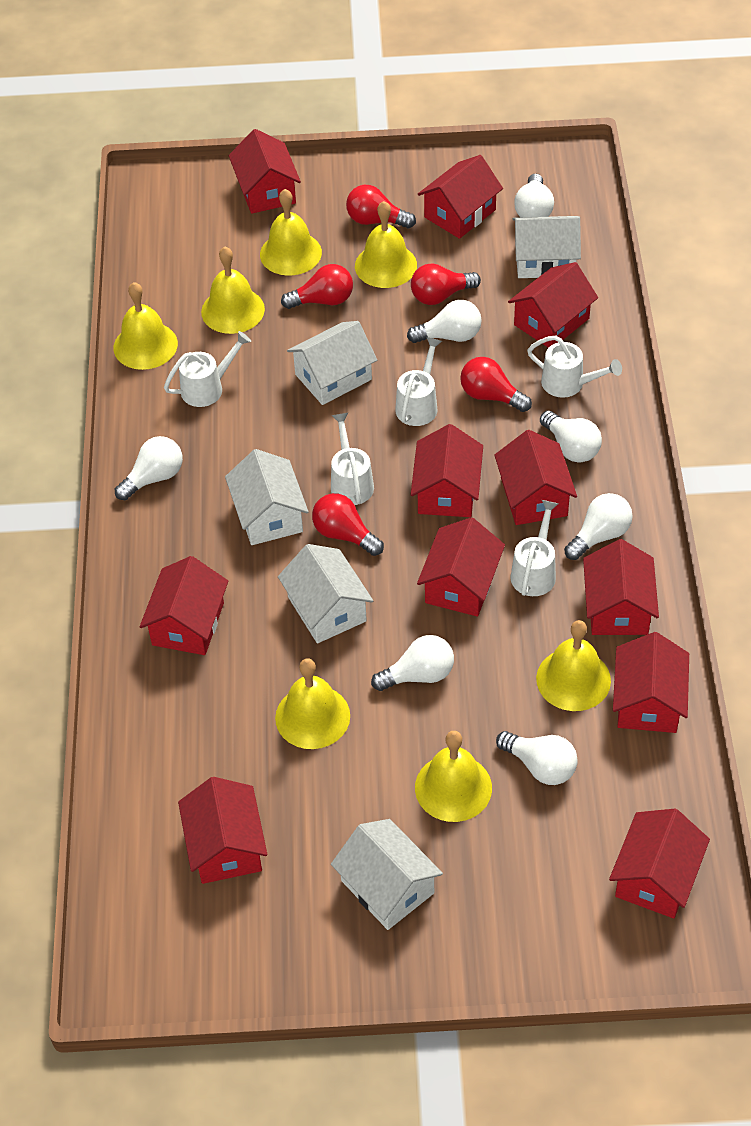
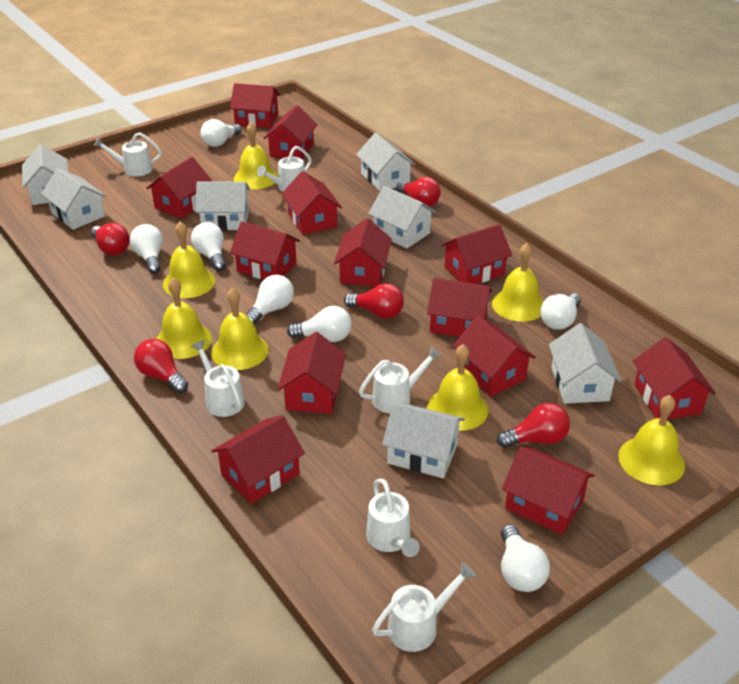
red house: 11 -> 13
white house: 5 -> 7
white watering can: 5 -> 6

